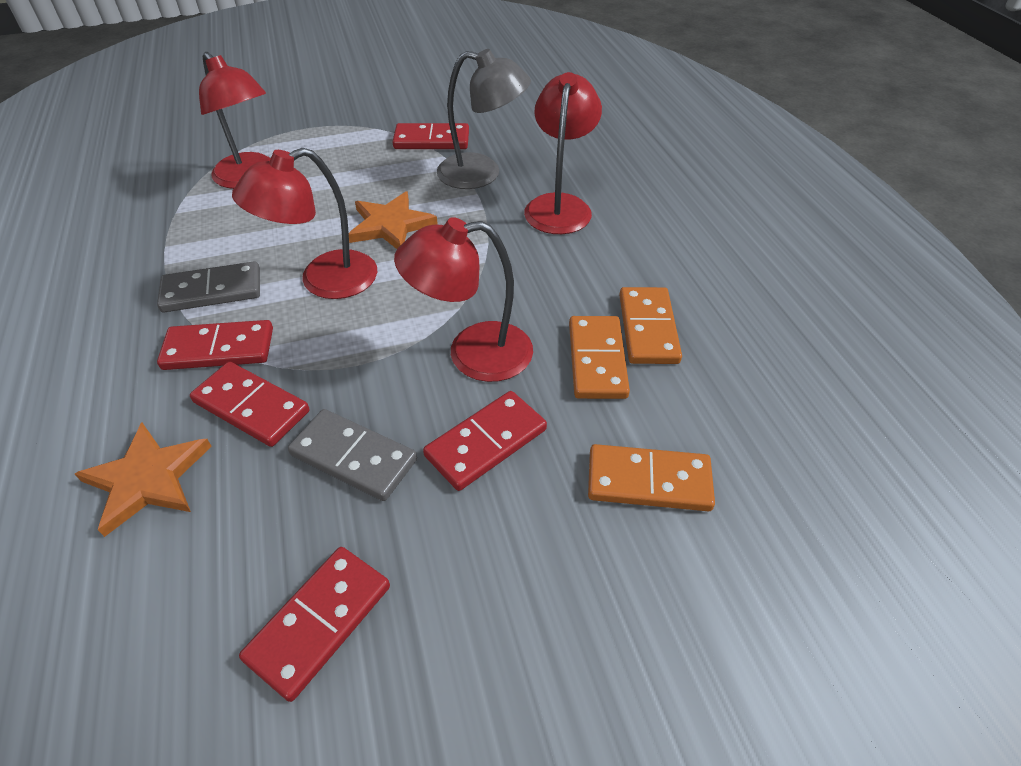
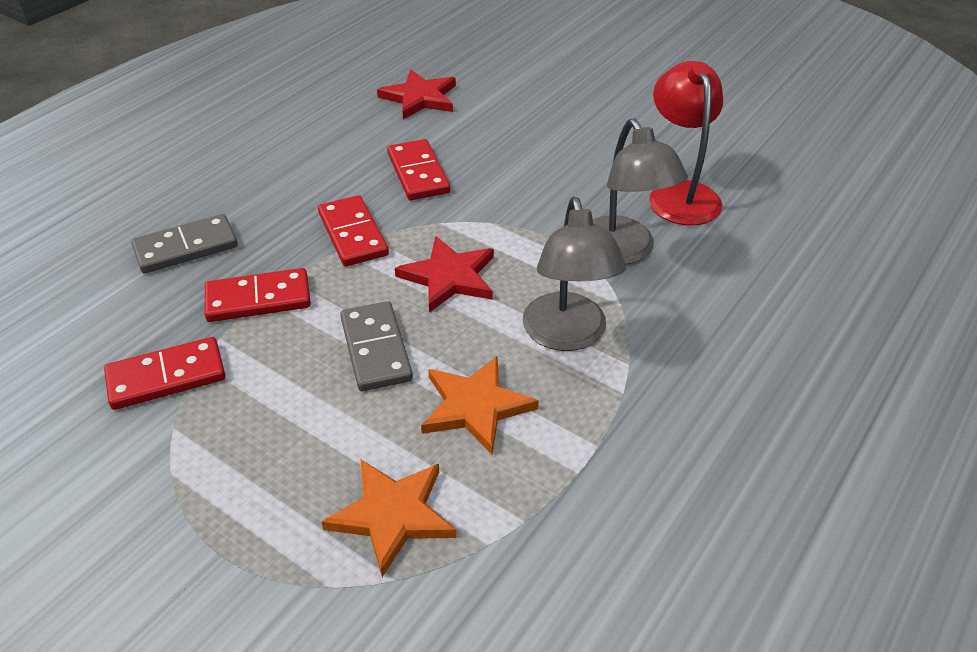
grey lamp: 1 -> 2
orange domino: 3 -> 0
red domino: 5 -> 4
red lamp: 4 -> 1
red star: 0 -> 2

